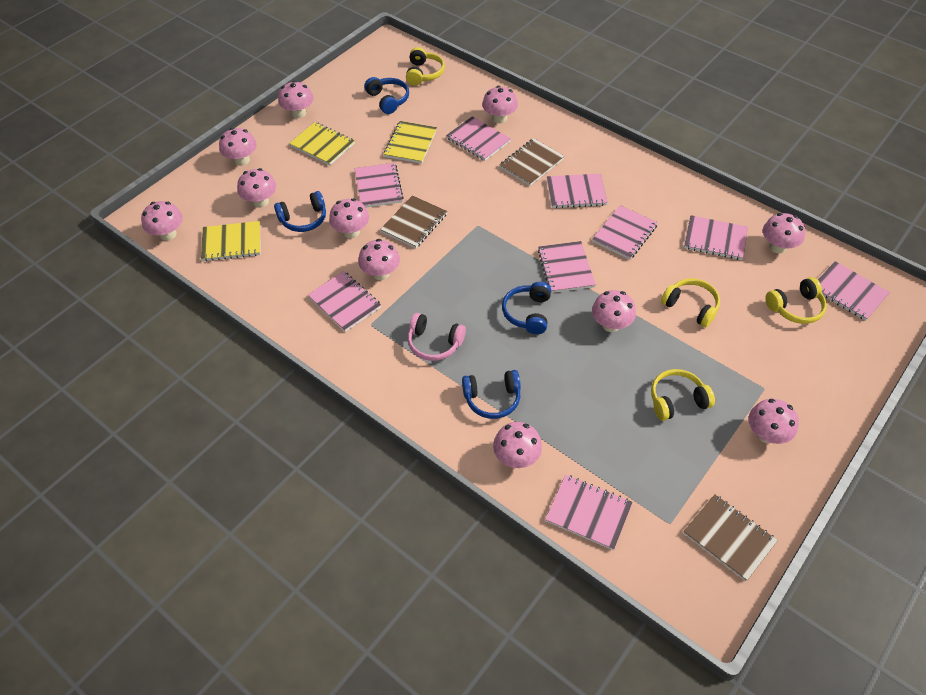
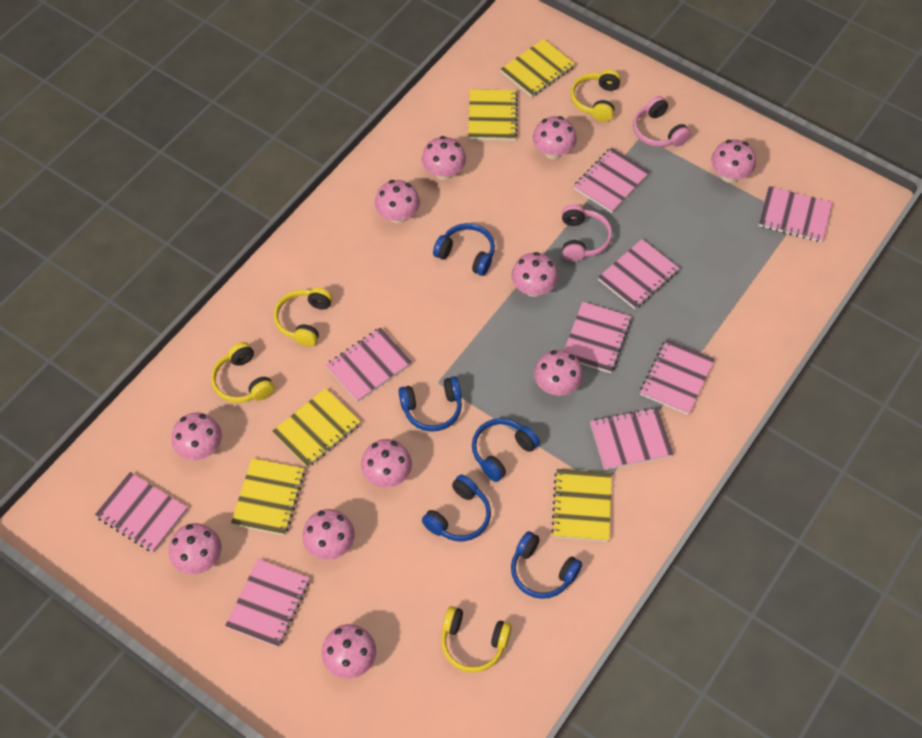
blue headphones: 4 -> 5
brown notebook: 3 -> 0
pink headphones: 1 -> 2
yellow notebook: 3 -> 5

